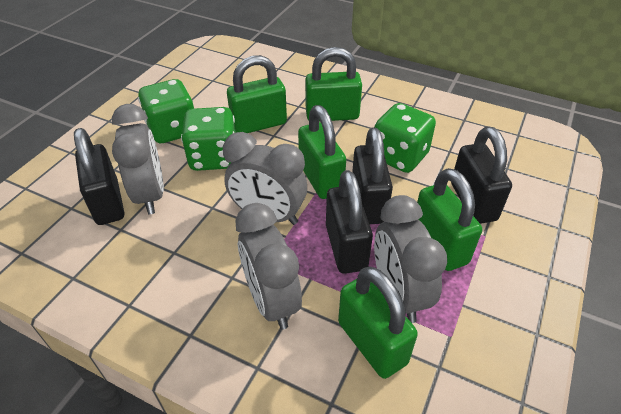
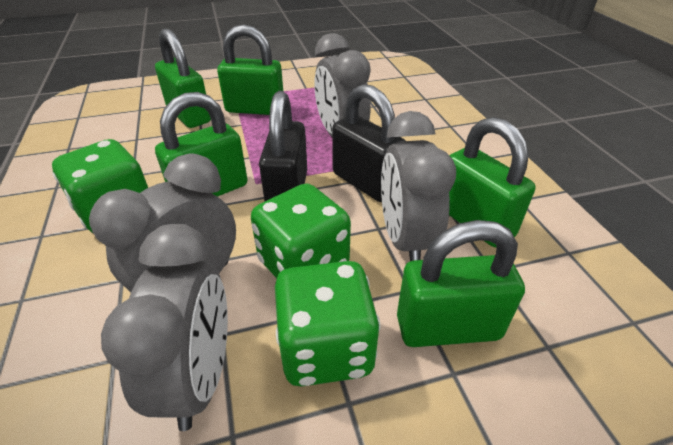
black padlock: 4 -> 2

